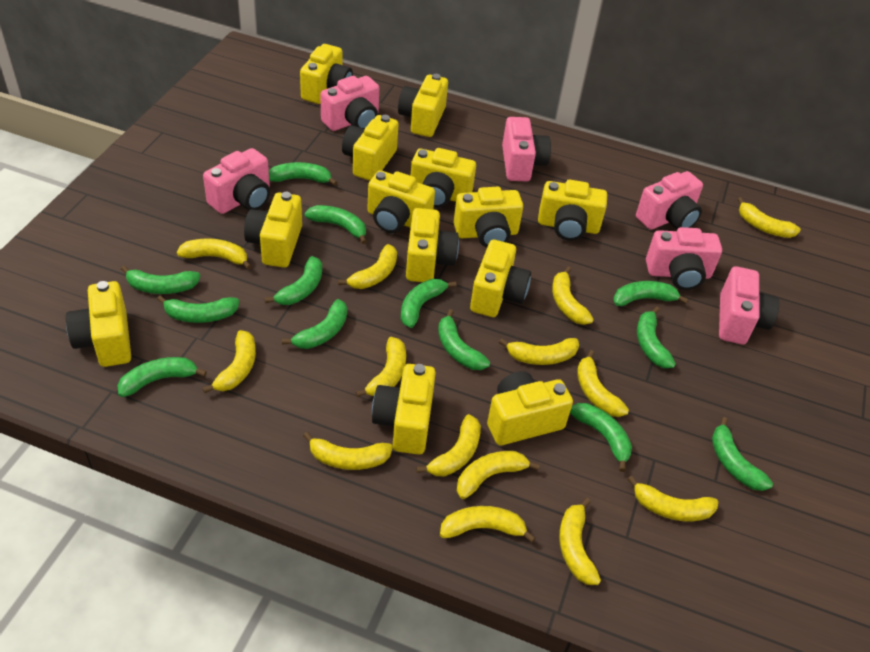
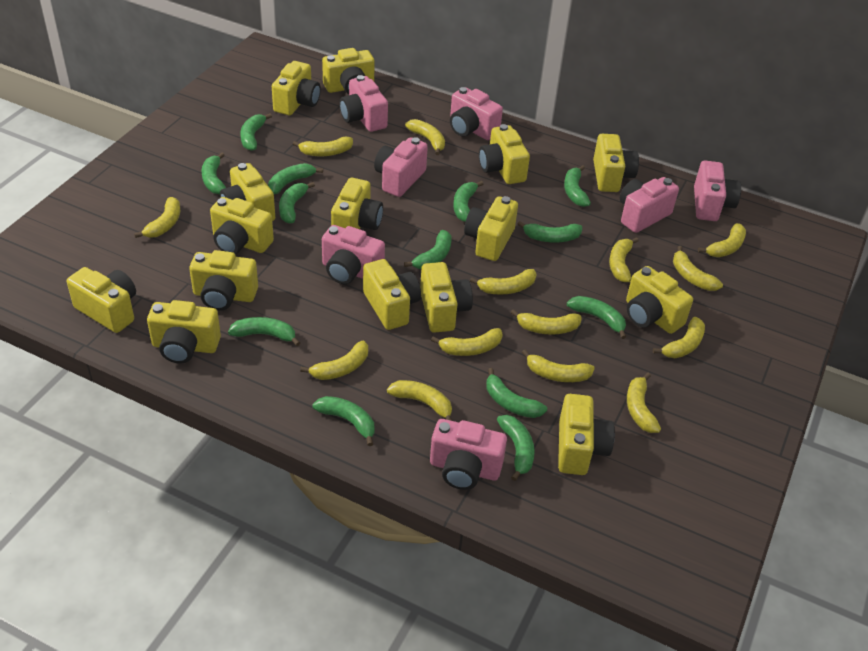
pink camera: 6 -> 7
yellow camera: 13 -> 15

